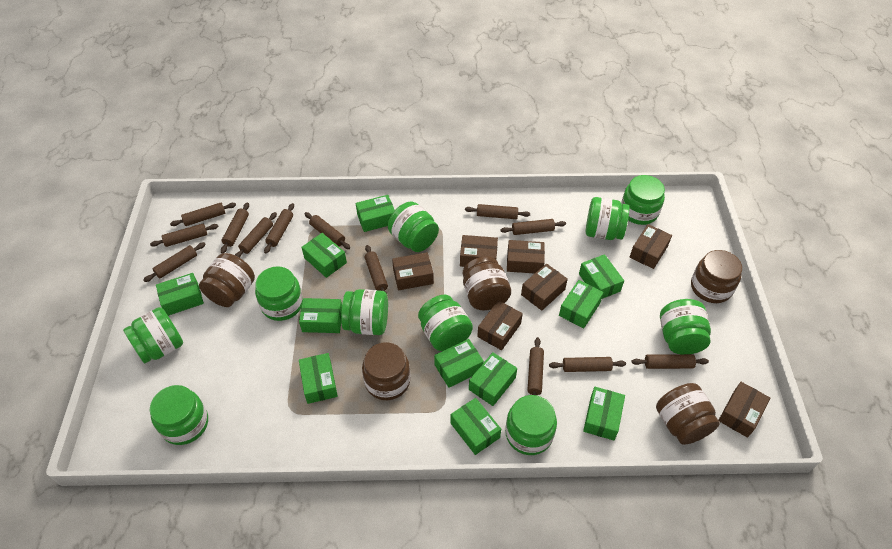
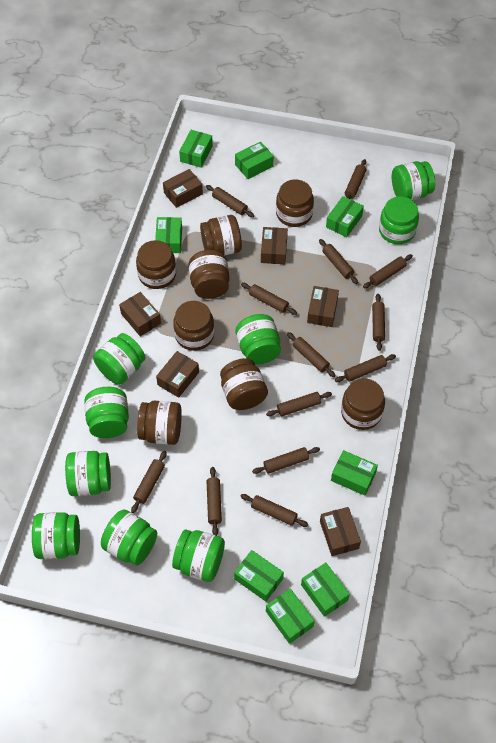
brown box: 7 -> 6
brown jar: 5 -> 8
green box: 11 -> 8
green jar: 10 -> 9

